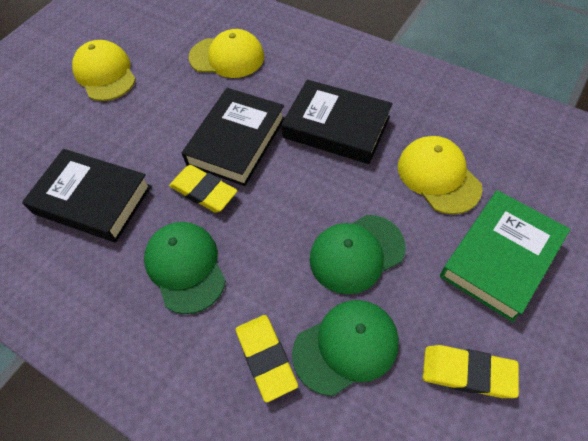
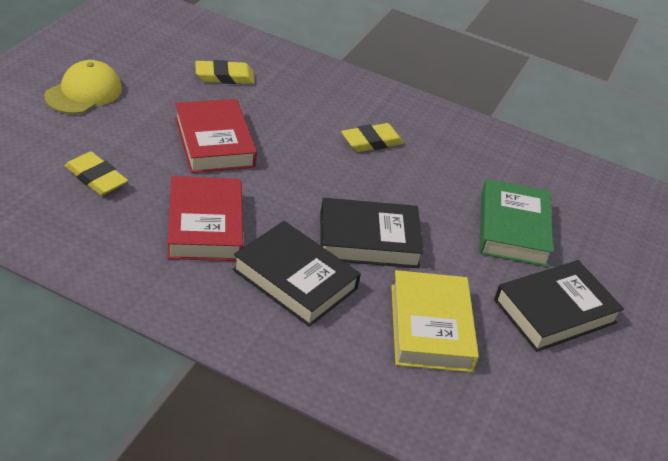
green cap: 3 -> 0
red book: 0 -> 2
yellow book: 0 -> 1
yellow cap: 3 -> 1

